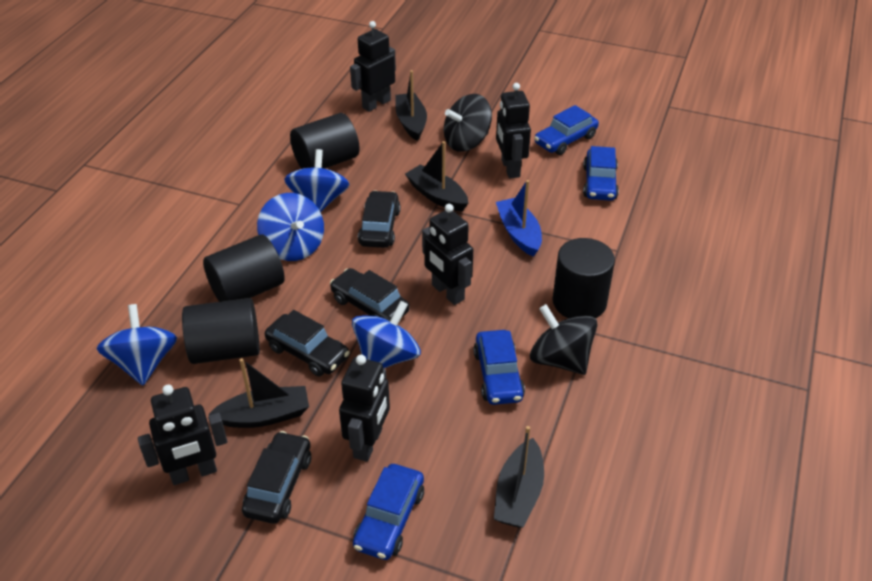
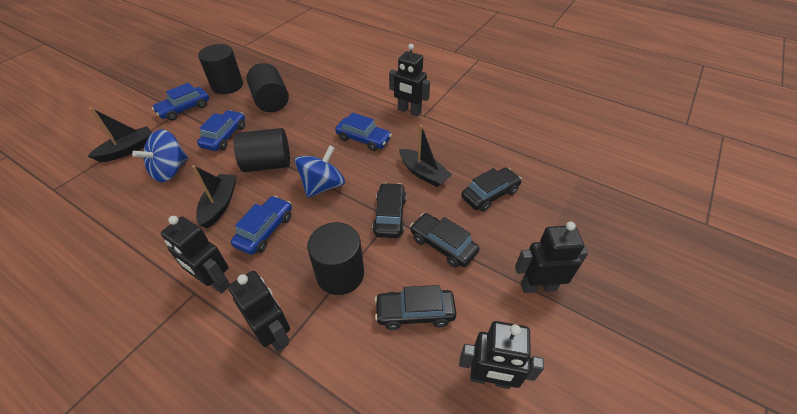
black boat: 4 -> 3
black spinning top: 2 -> 0
blue boat: 1 -> 0
blue spinning top: 4 -> 2

